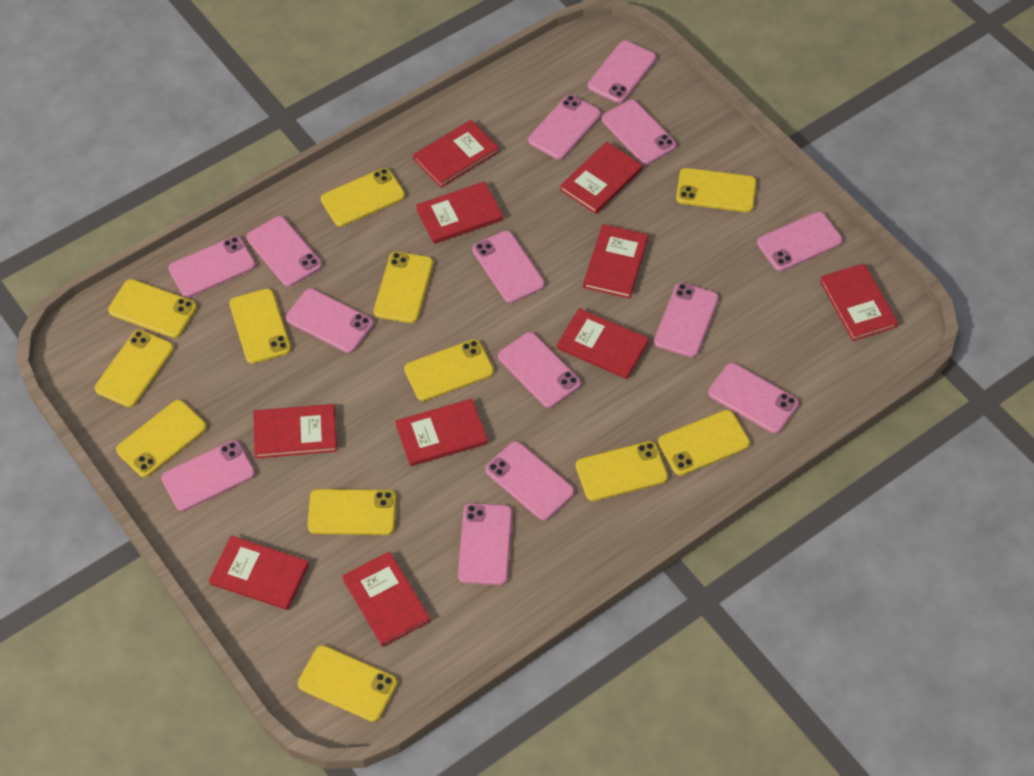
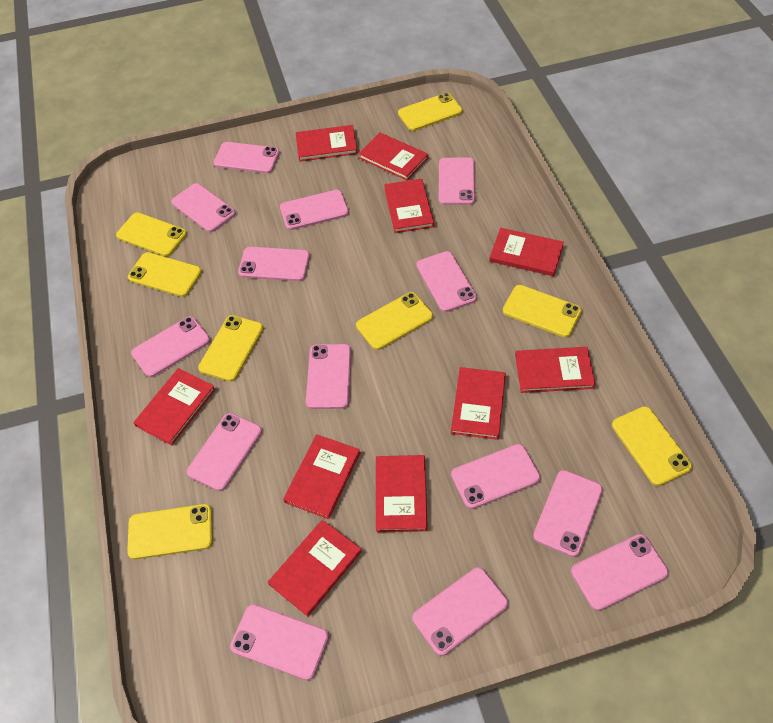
yellow phone: 12 -> 8

